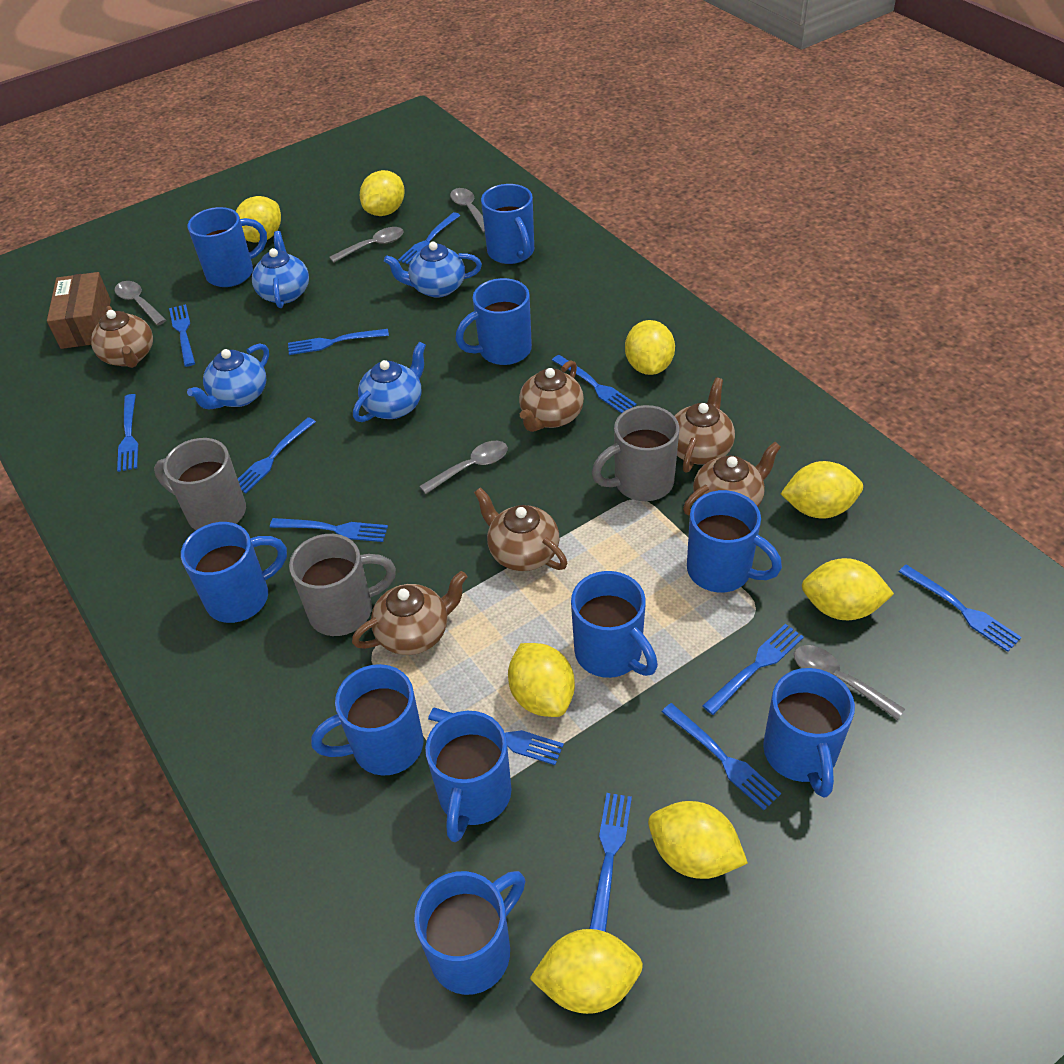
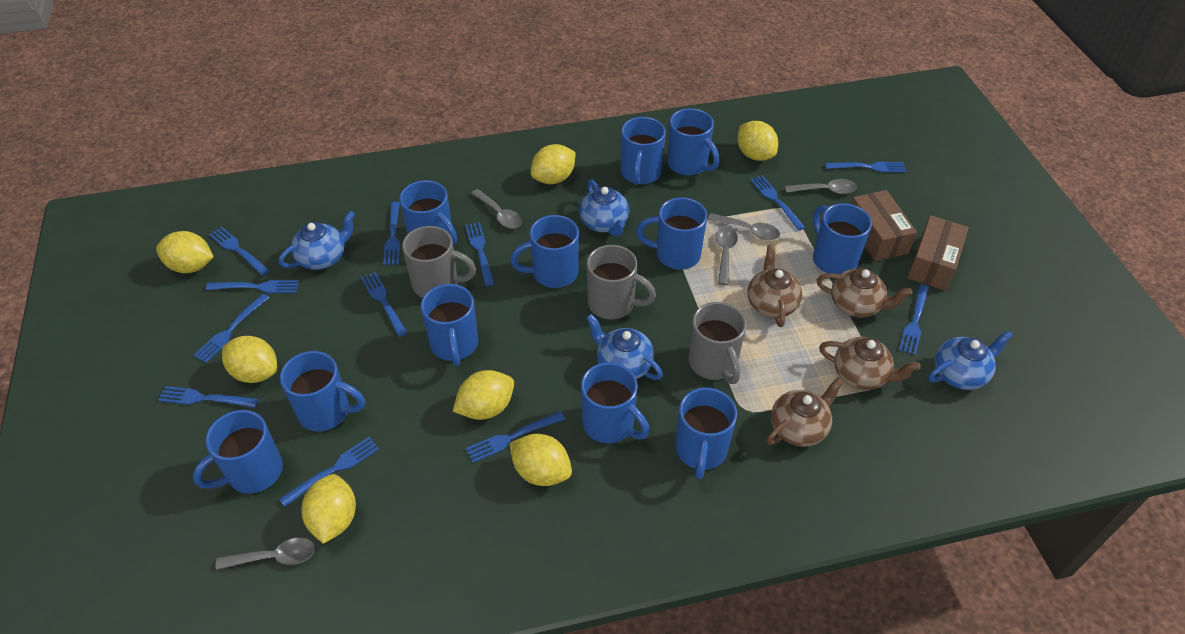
blue mug: 10 -> 11
brown box: 1 -> 2
brown teapot: 6 -> 4
yellow lemon: 8 -> 7

